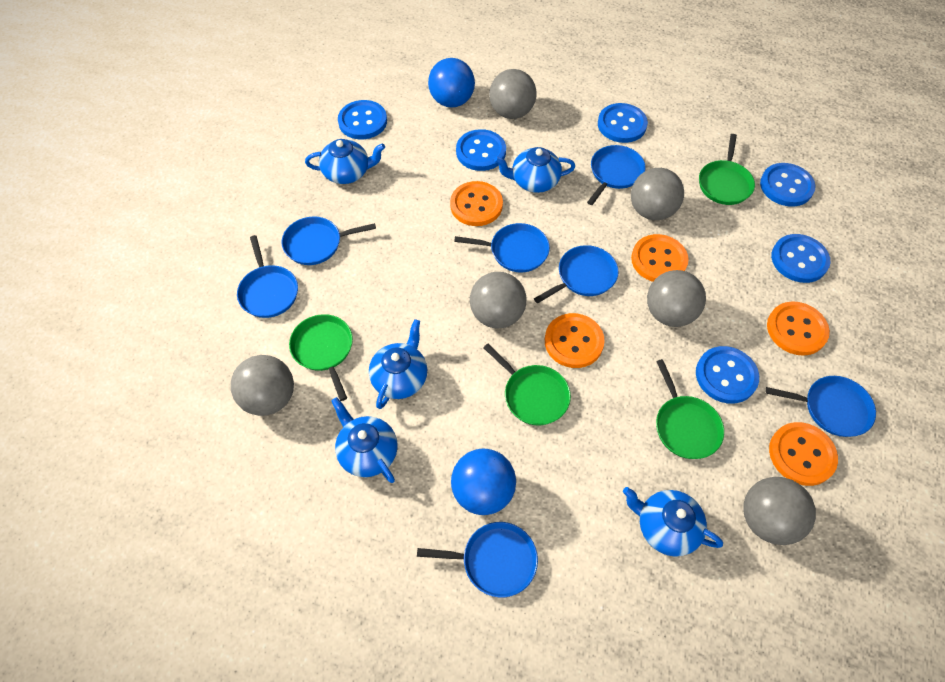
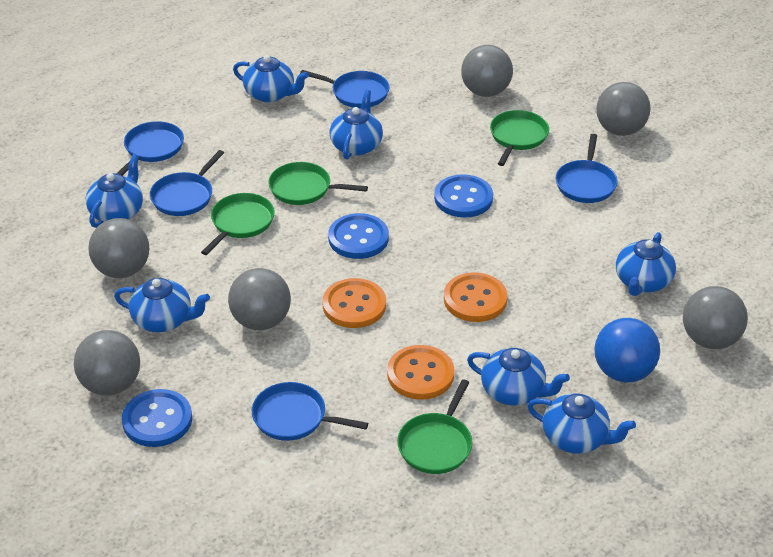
blue ball: 2 -> 1
blue button: 6 -> 3
blue pan: 7 -> 5
blue teapot: 5 -> 7
orange button: 5 -> 3

